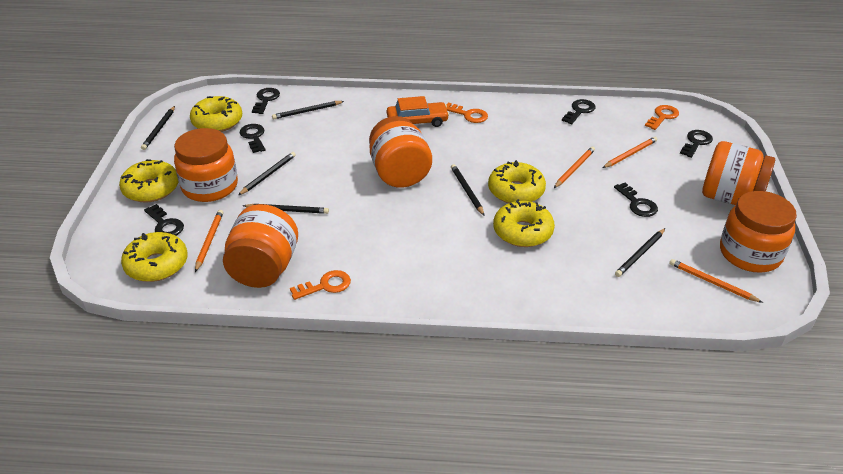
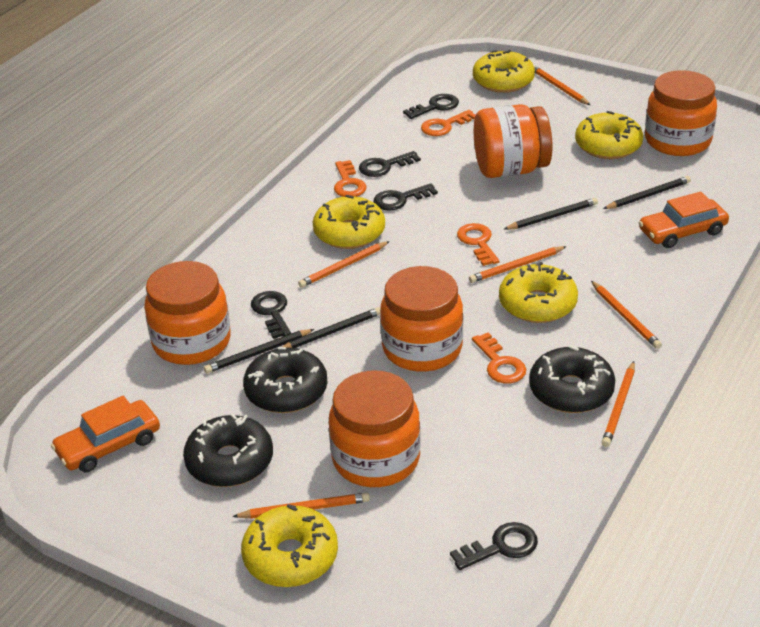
black donut: 0 -> 3
black key: 6 -> 5
black pencil: 6 -> 4
orange car: 1 -> 2
orange key: 3 -> 4
orange pencil: 4 -> 6

